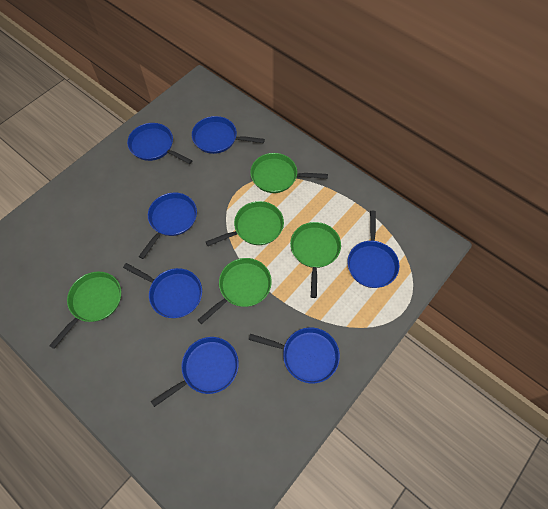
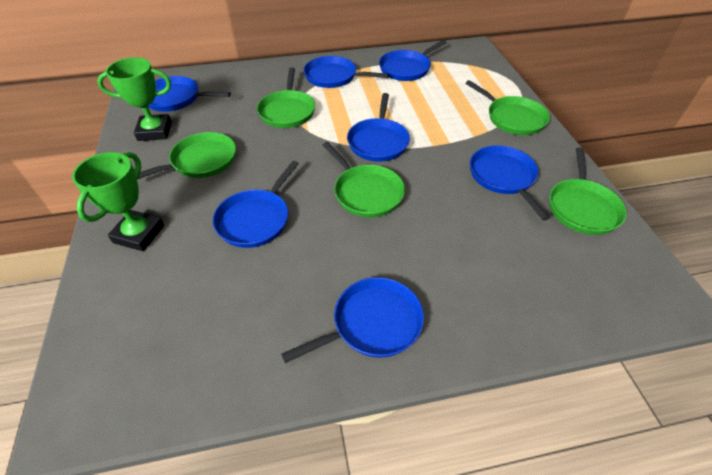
green trophy: 0 -> 2

